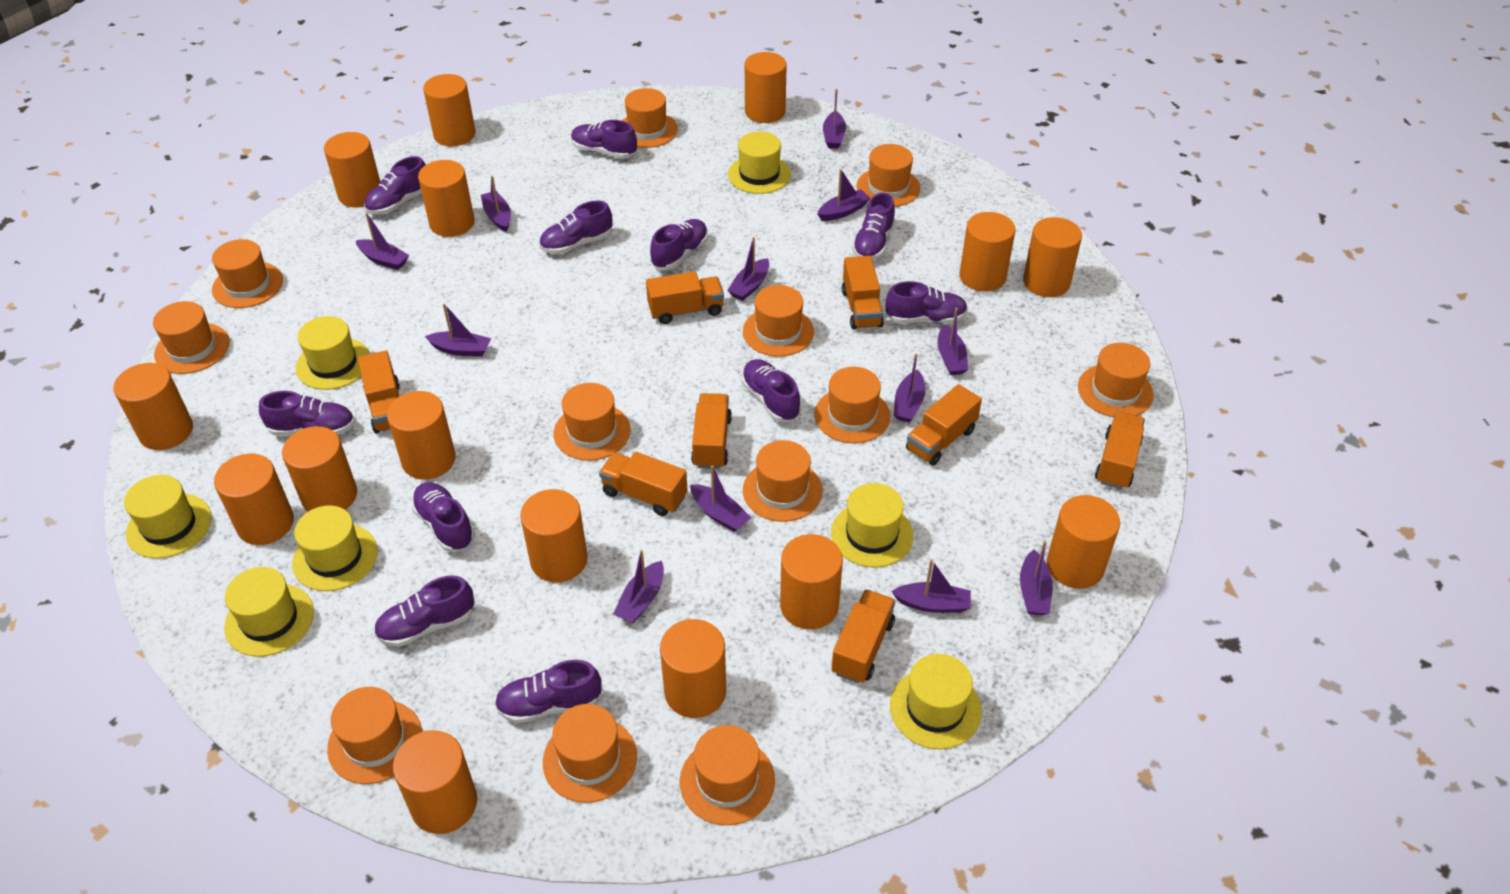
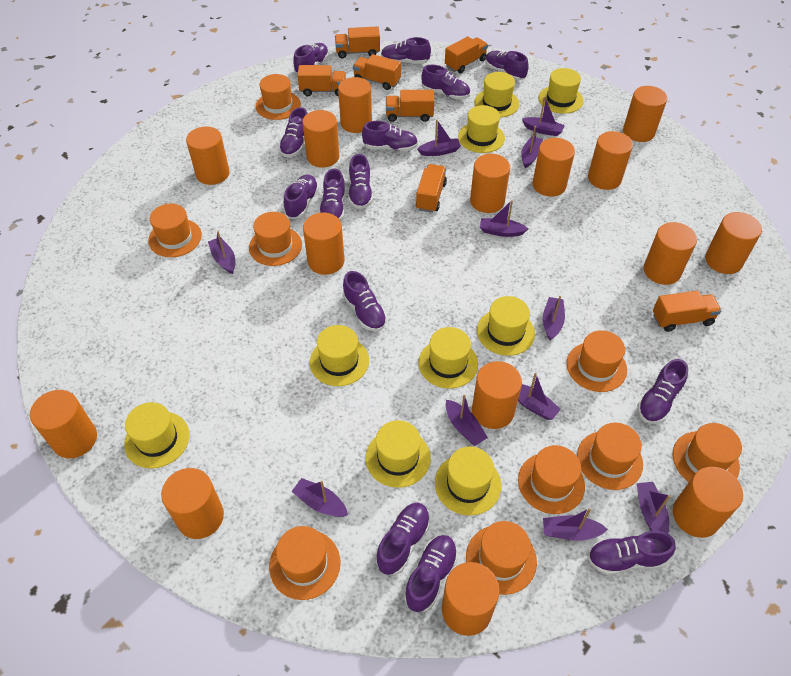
orange hat: 12 -> 9
orange truck: 8 -> 7
purple boat: 12 -> 11
purple shoe: 11 -> 14
yellow hat: 7 -> 9

